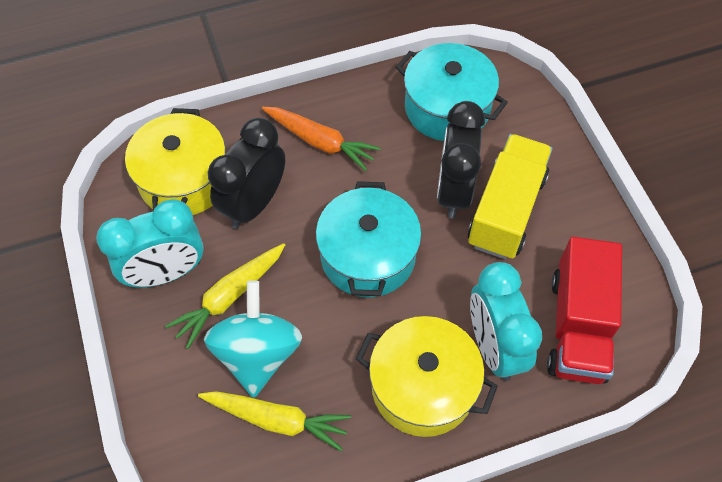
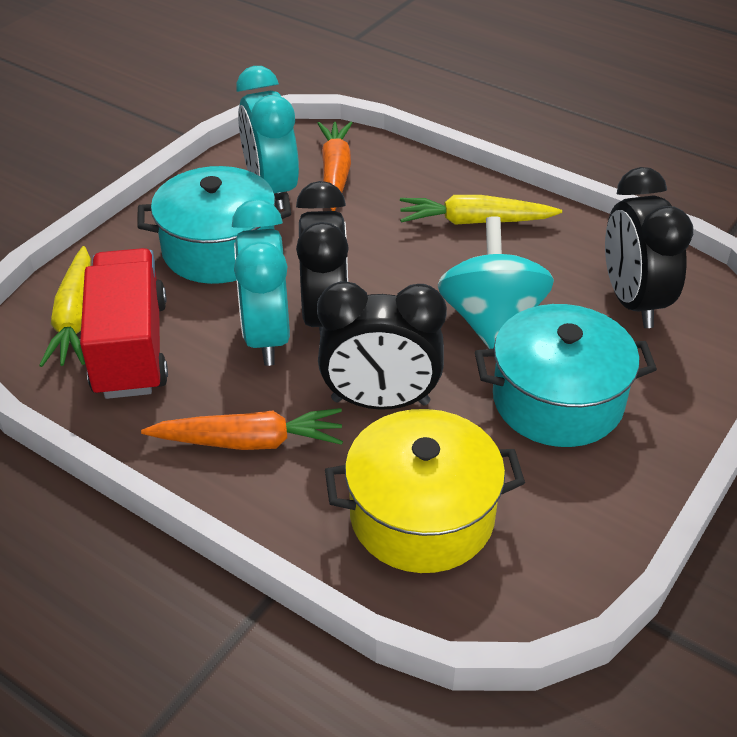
black clock: 2 -> 3
orange carrot: 1 -> 2
yellow pot: 2 -> 1
yellow truck: 1 -> 0

